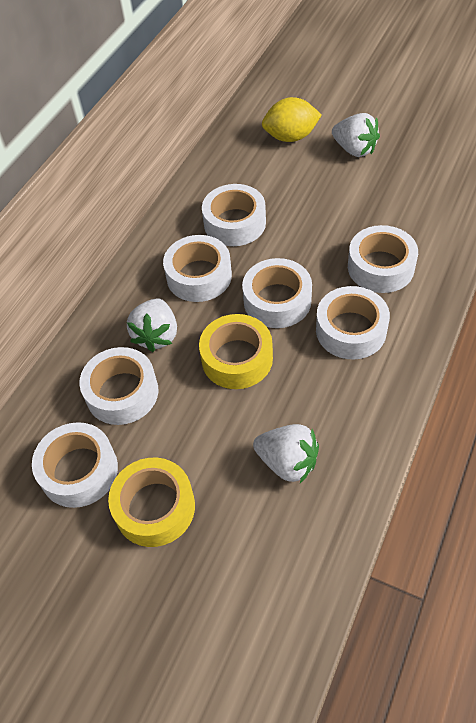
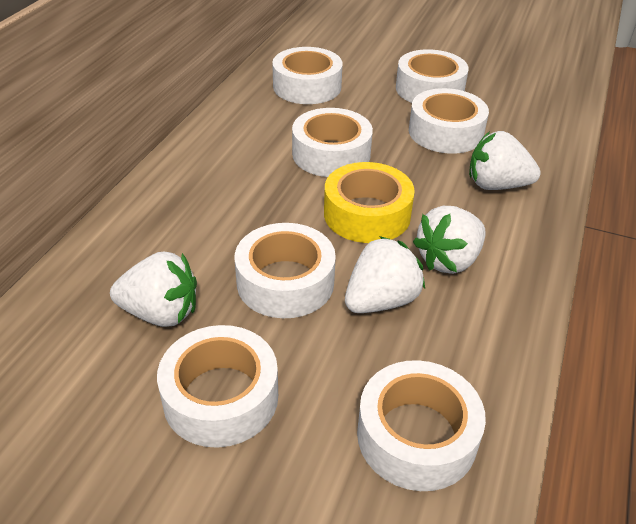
white strawberry: 3 -> 4
yellow lemon: 1 -> 0
yellow tape: 2 -> 1

